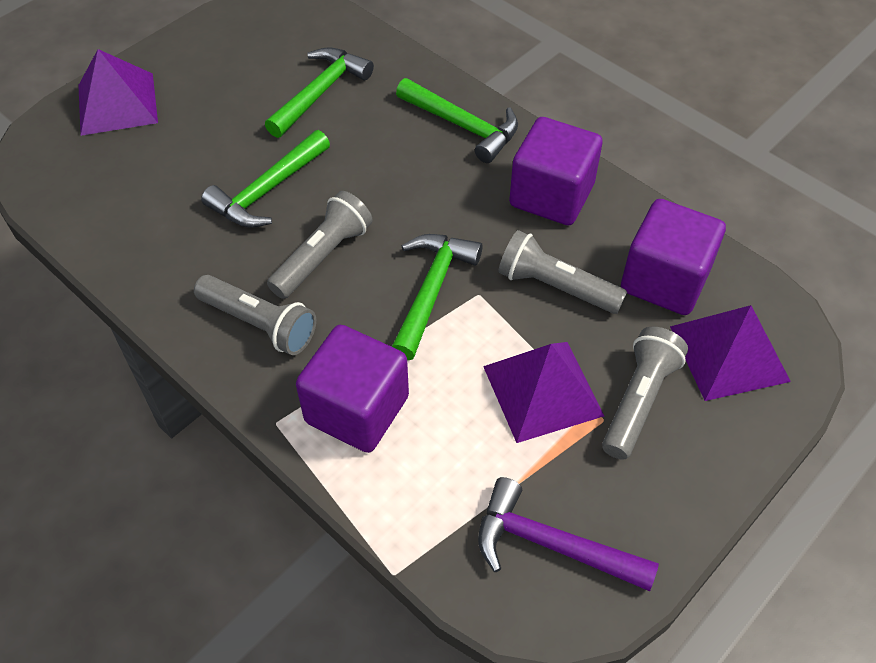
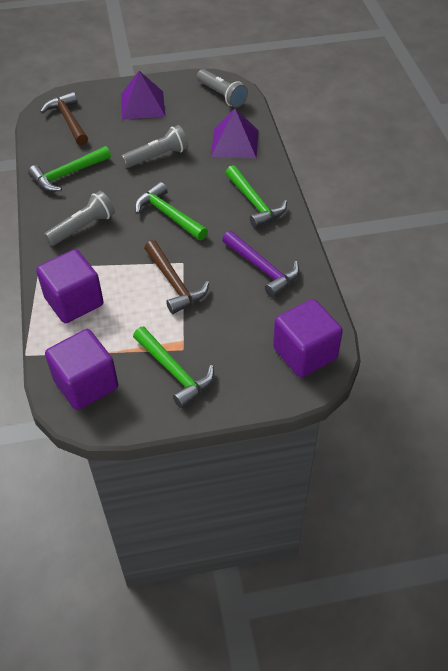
brown hammer: 0 -> 2
grey flashlight: 4 -> 3
purple pyramid: 3 -> 2

